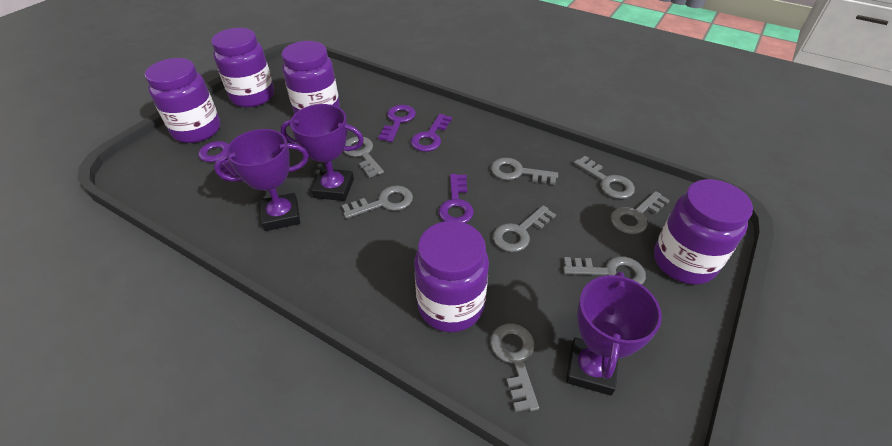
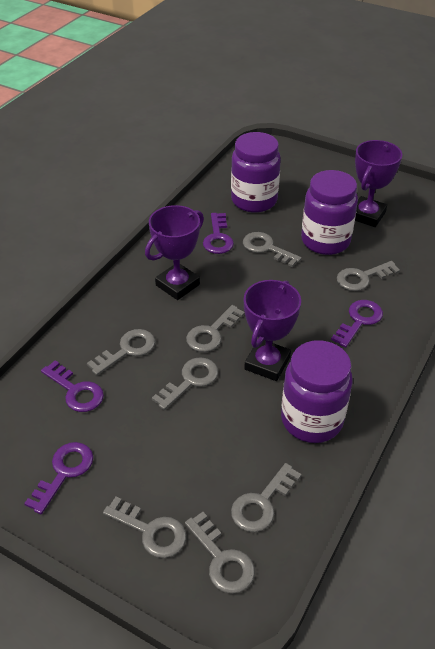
purple jar: 5 -> 3

